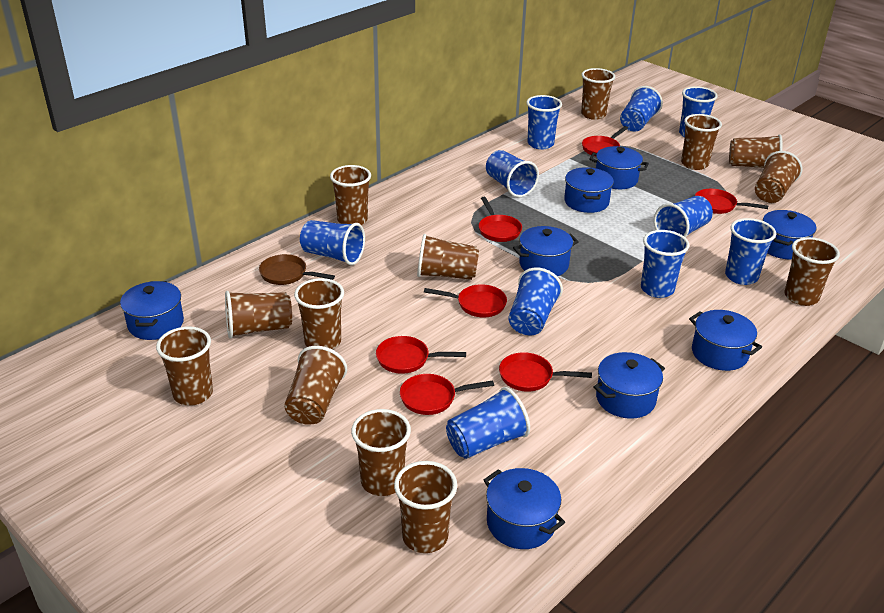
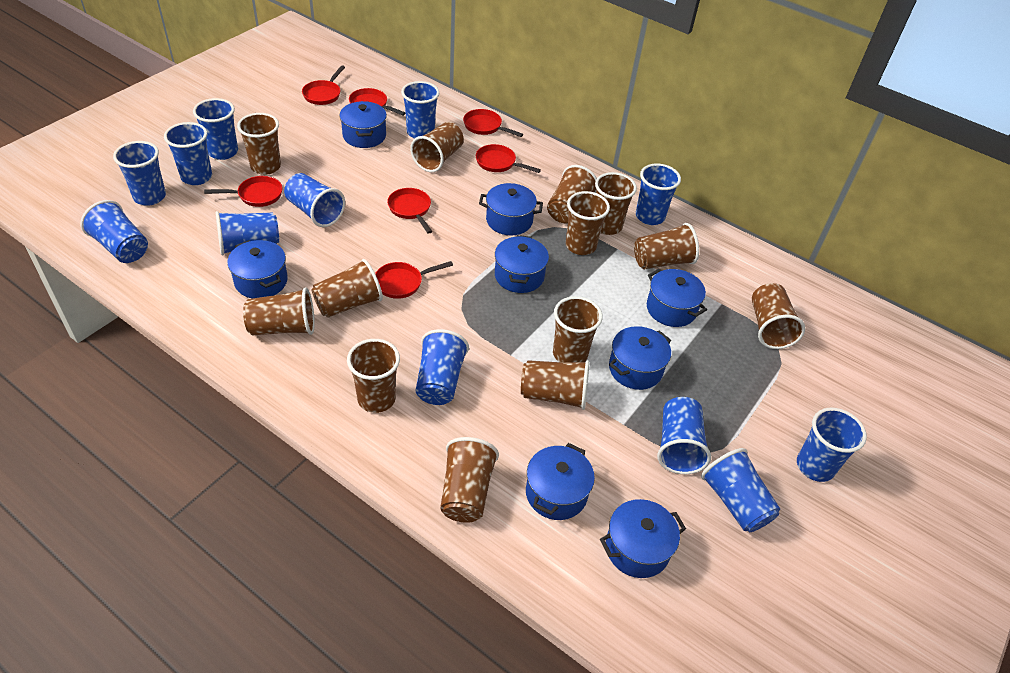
blue cup: 10 -> 12
brown pan: 1 -> 0

